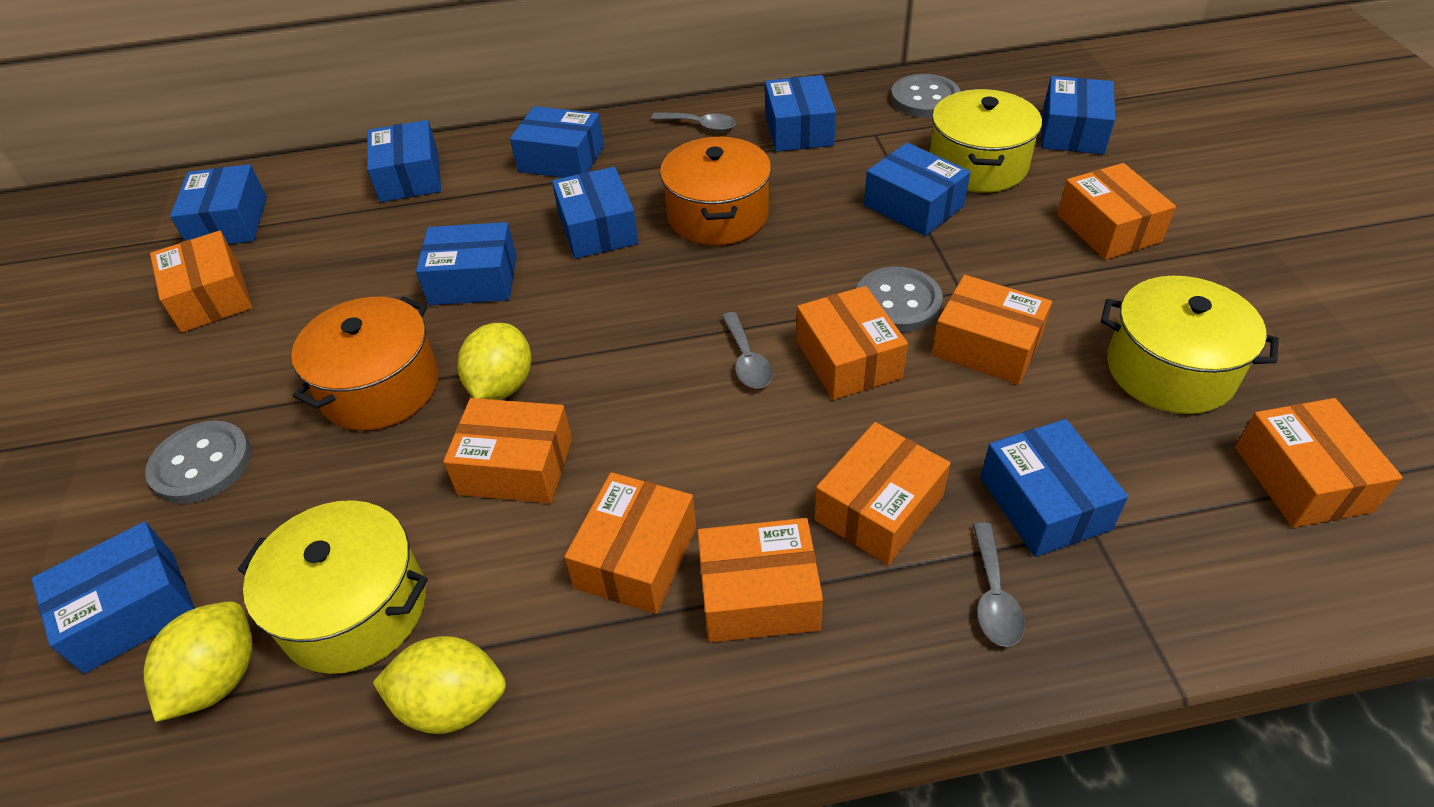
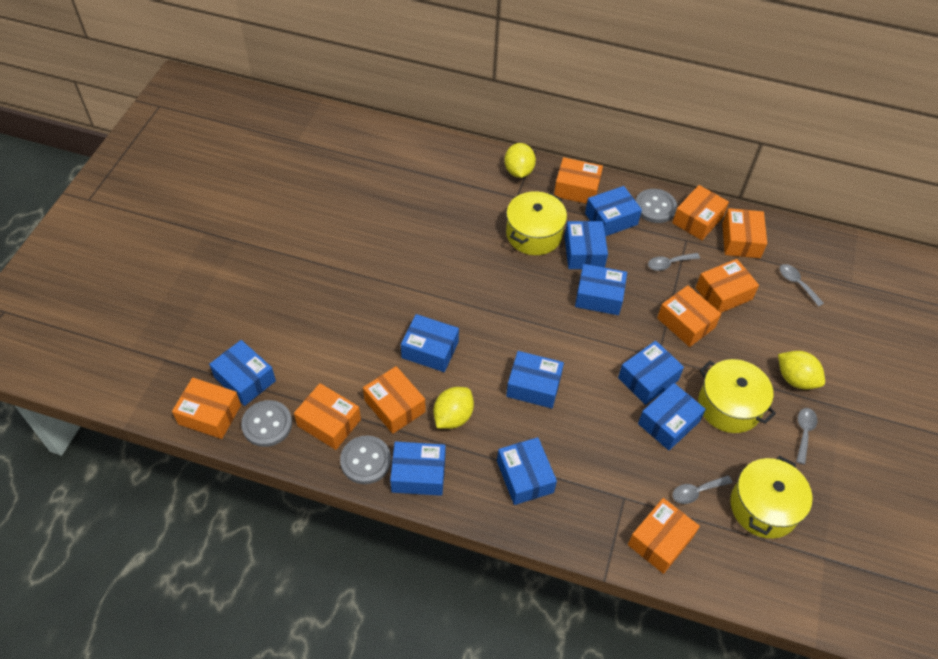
grey spoon: 3 -> 4
orange pot: 2 -> 0

